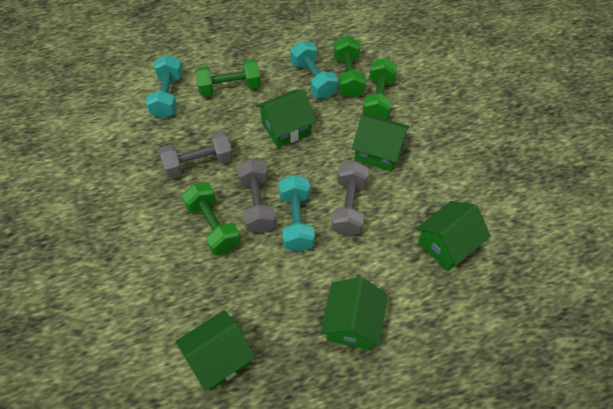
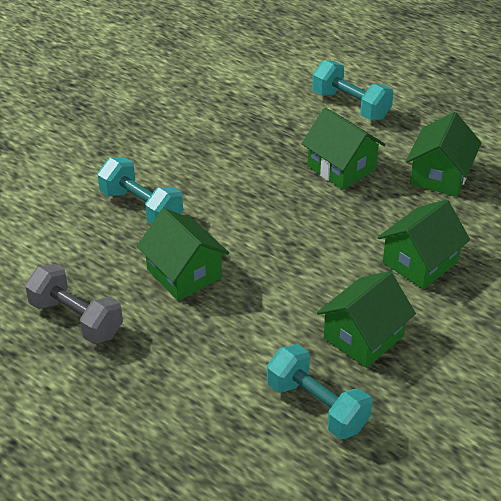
green dumbbell: 4 -> 0
grey dumbbell: 3 -> 1

